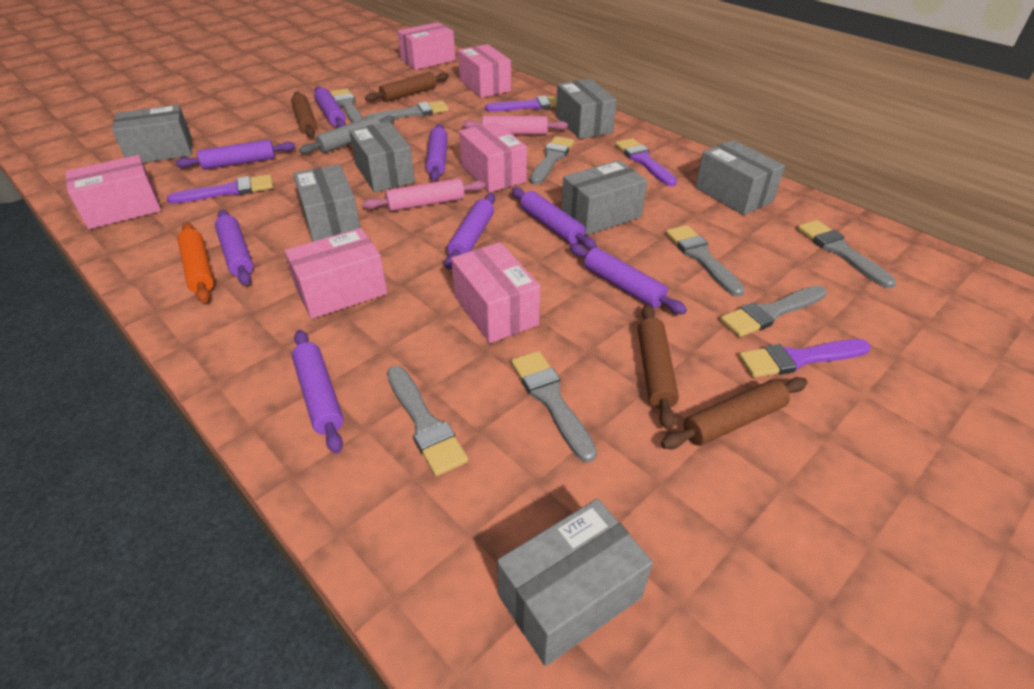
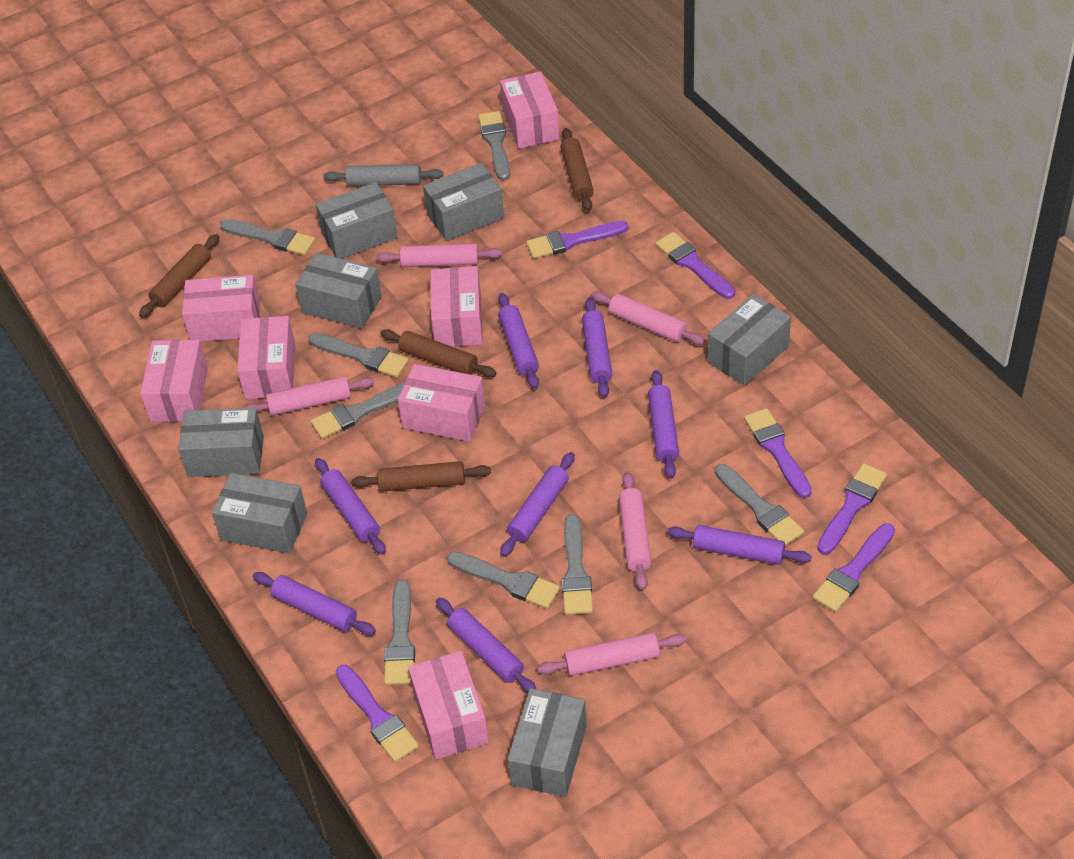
orange rolling pin: 1 -> 0
pink box: 6 -> 7
pink rolling pin: 2 -> 5
purple brush: 4 -> 6

